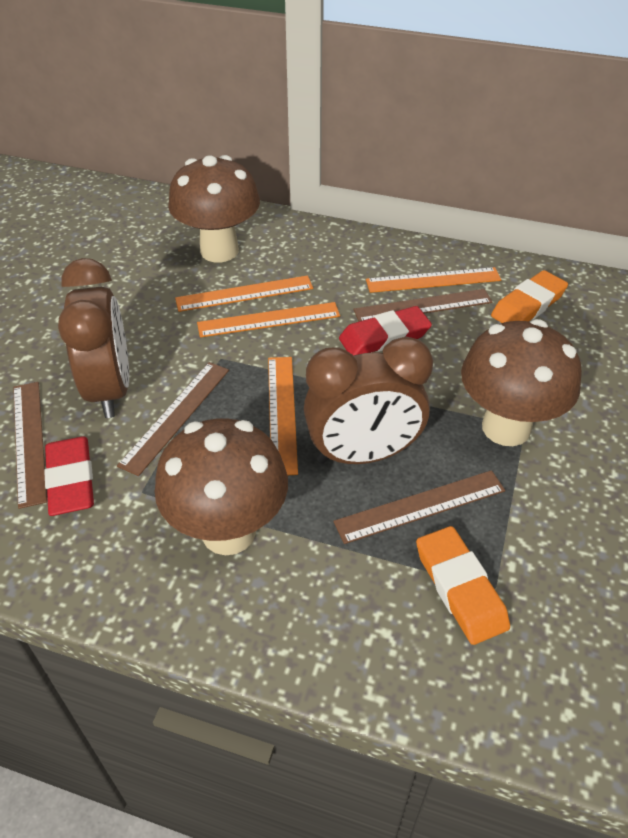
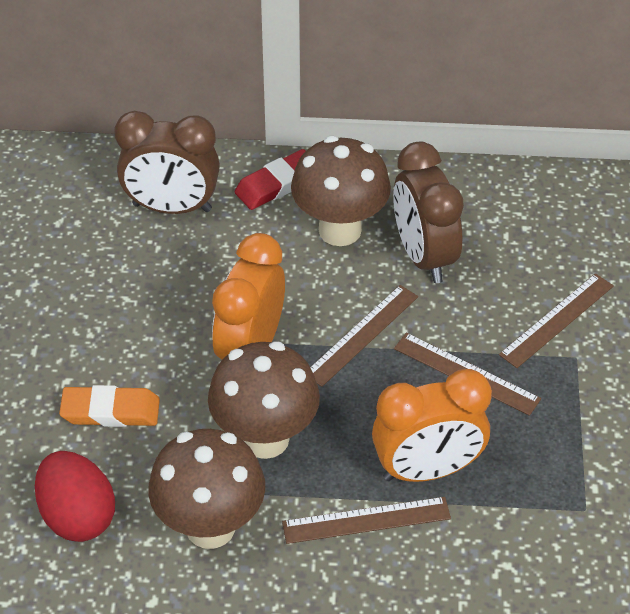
orange clock: 0 -> 2
orange eraser: 2 -> 1
orange ruler: 4 -> 0
red egg: 0 -> 1
red eraser: 2 -> 1

